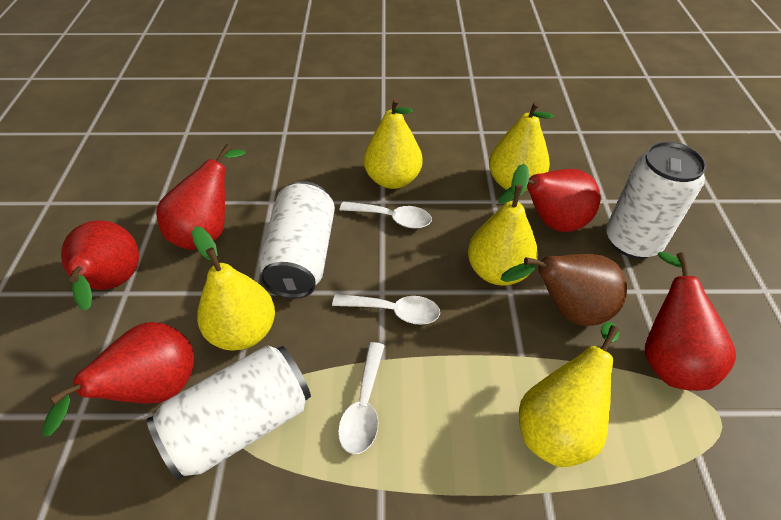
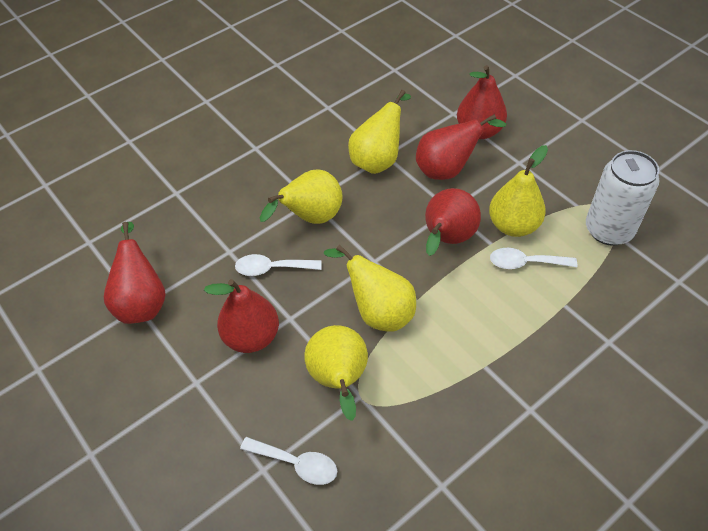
brown pear: 1 -> 0
white can: 3 -> 1

